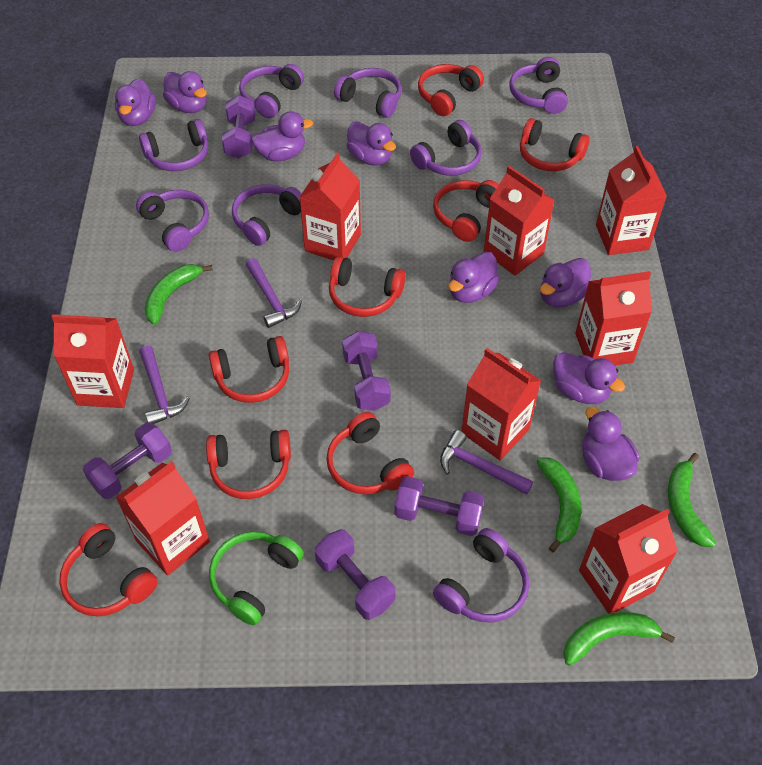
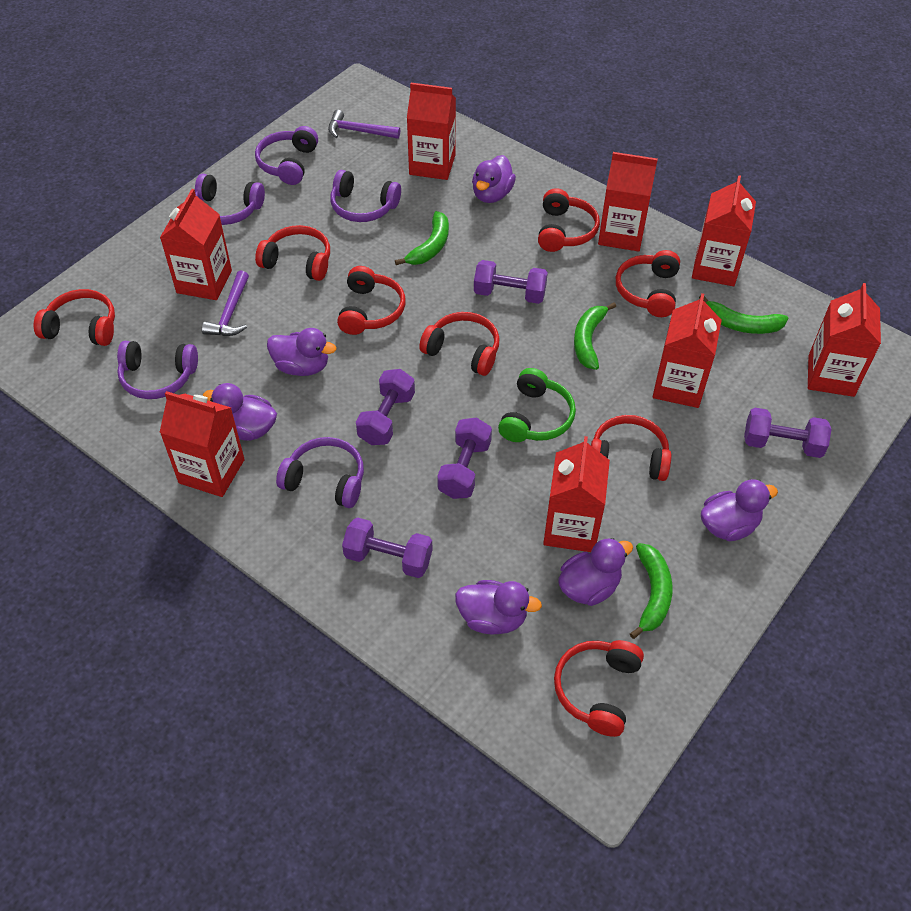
purple duck: 8 -> 6
purple hammer: 3 -> 2
purple headphones: 8 -> 5

